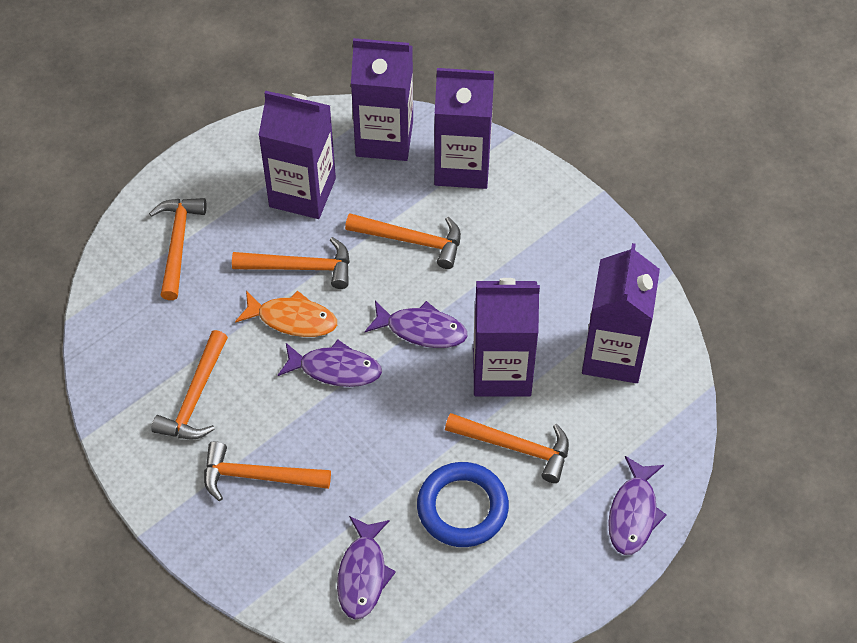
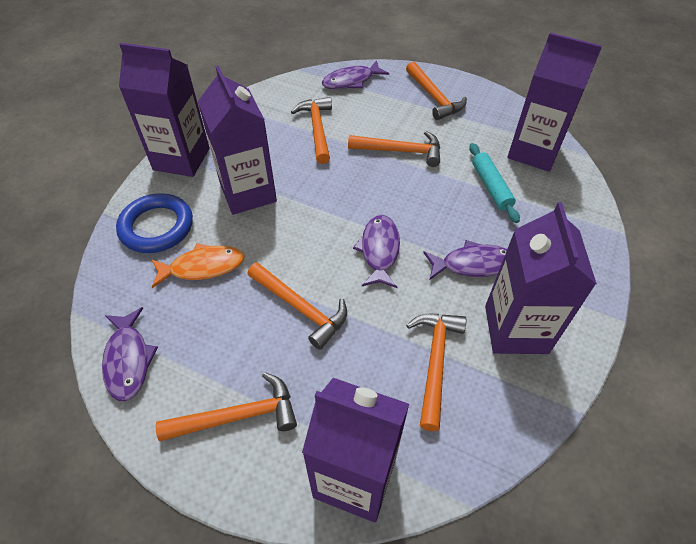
turquoise rolling pin: 0 -> 1

